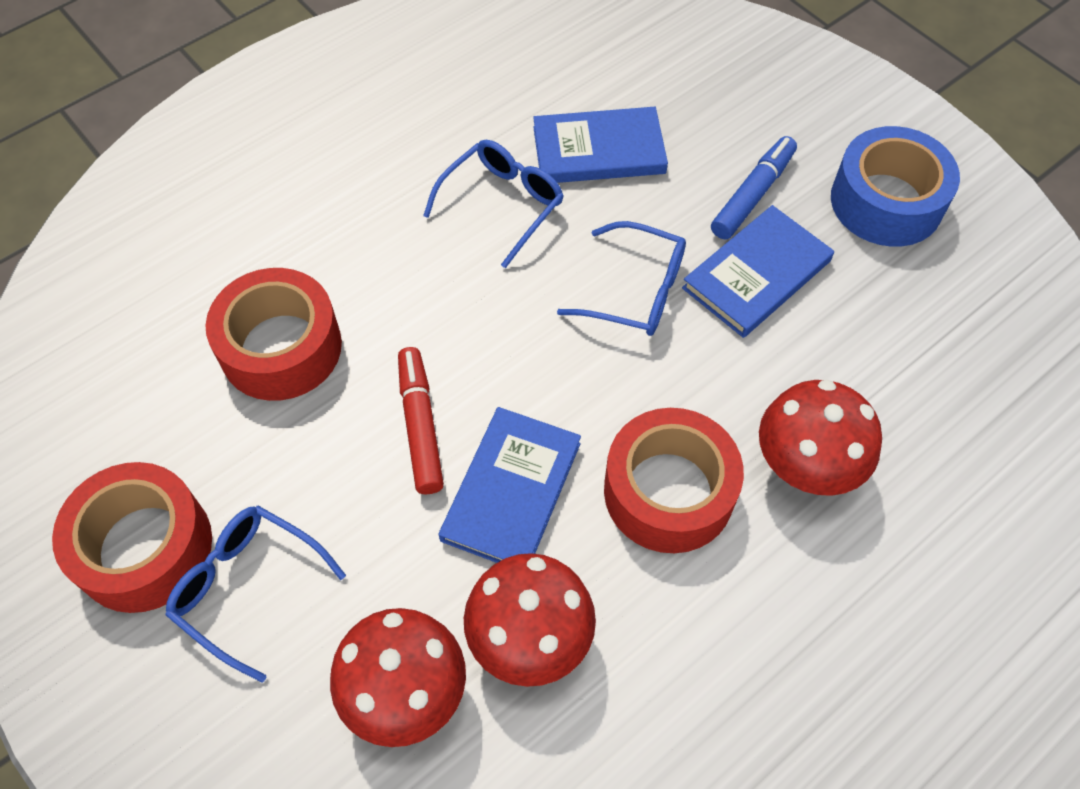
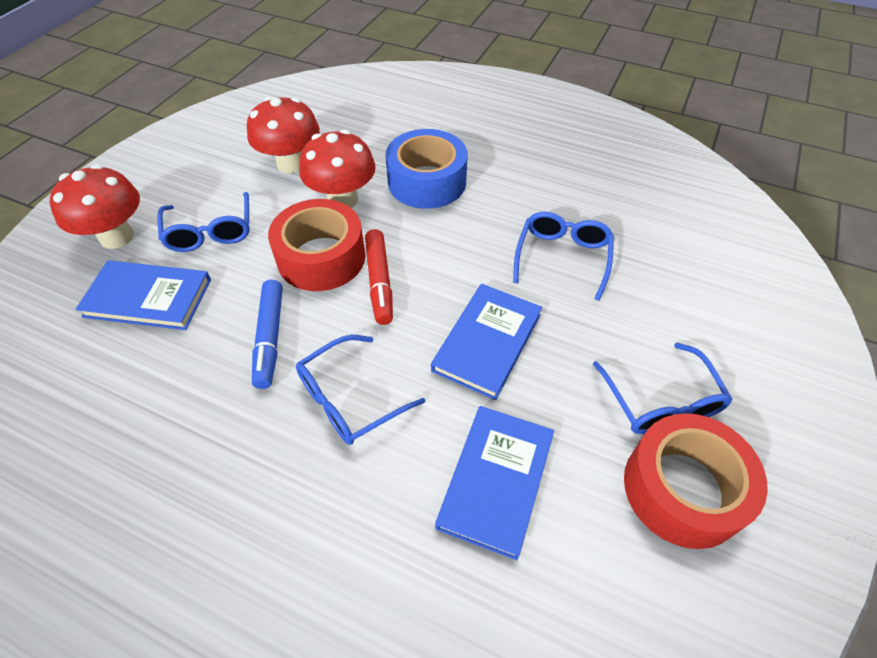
blue glasses: 3 -> 4
red tape: 3 -> 2

